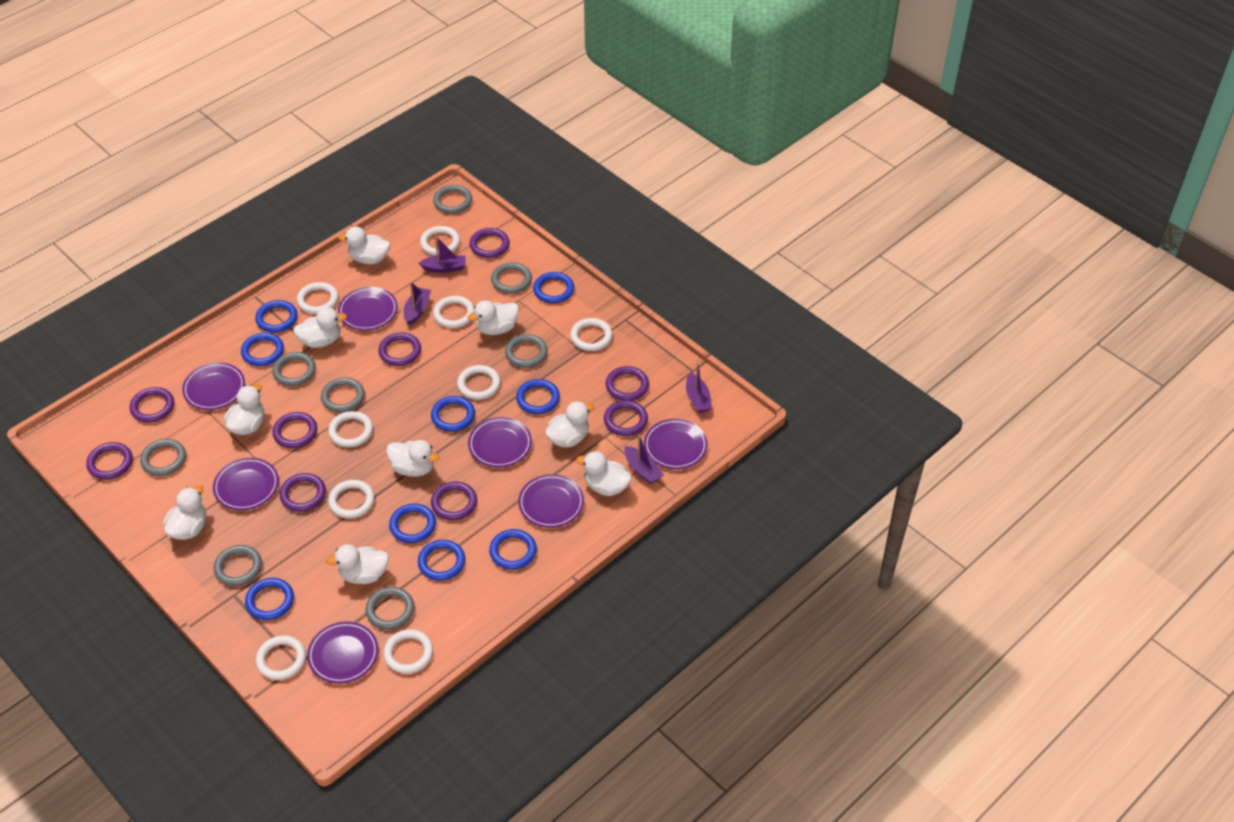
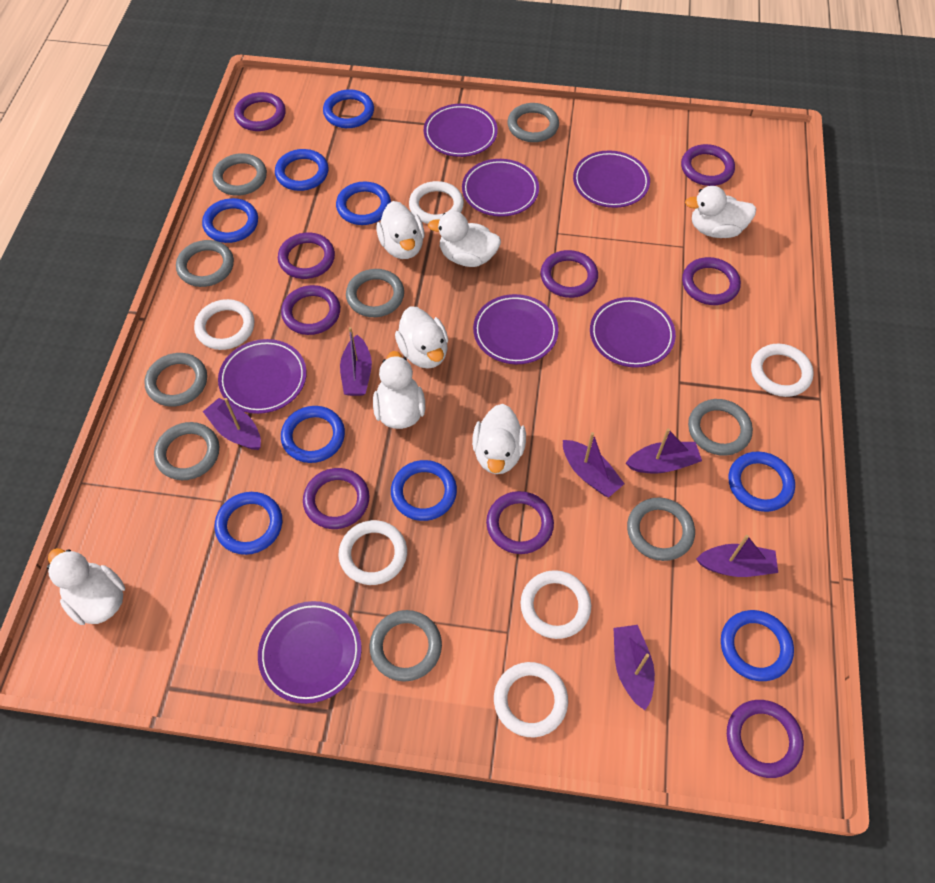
grey ring: 8 -> 9
purple boat: 4 -> 6
white duck: 9 -> 7
white ring: 9 -> 6

